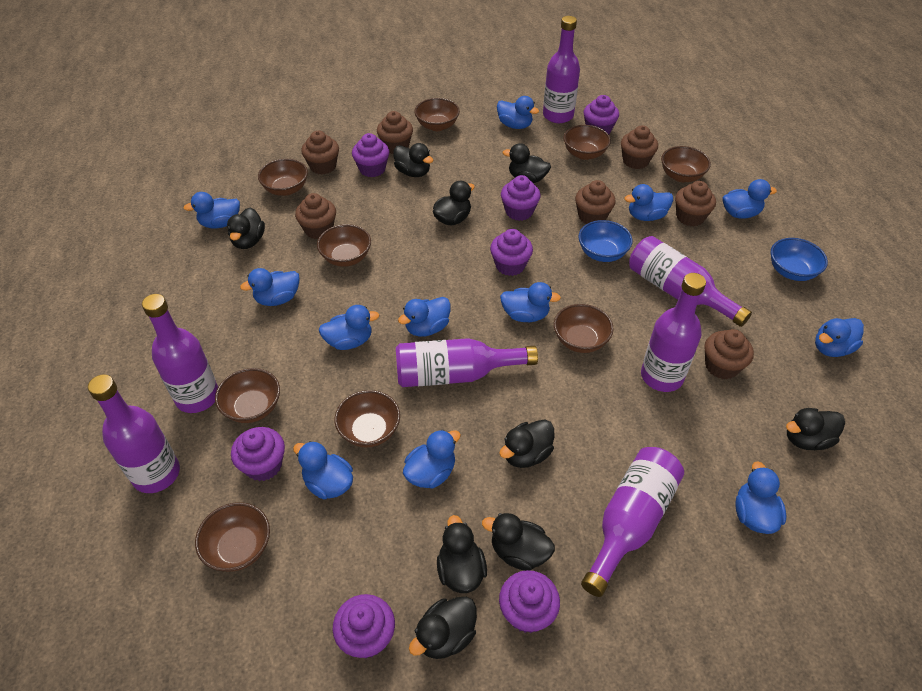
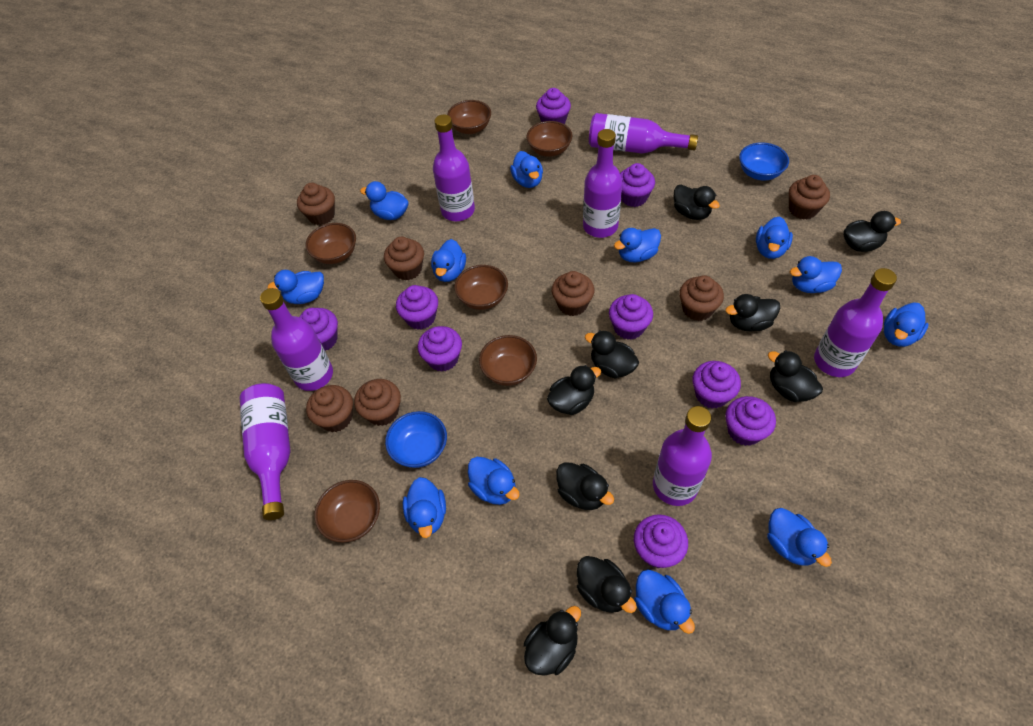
brown bowl: 9 -> 6
purple cupcake: 7 -> 9

